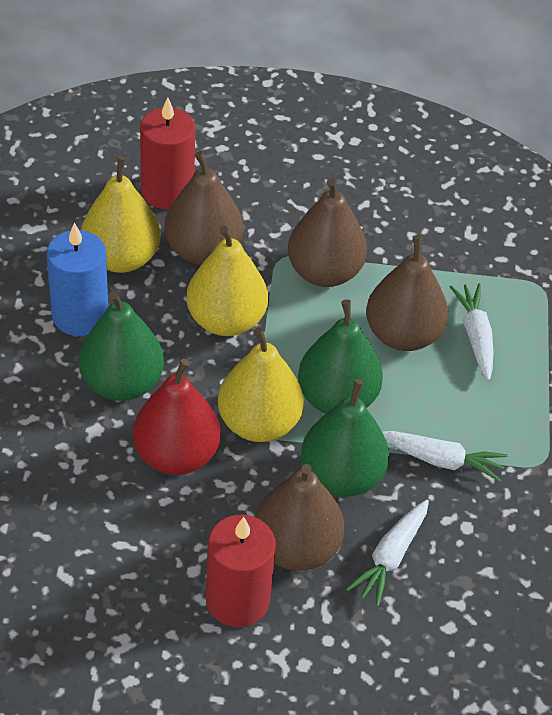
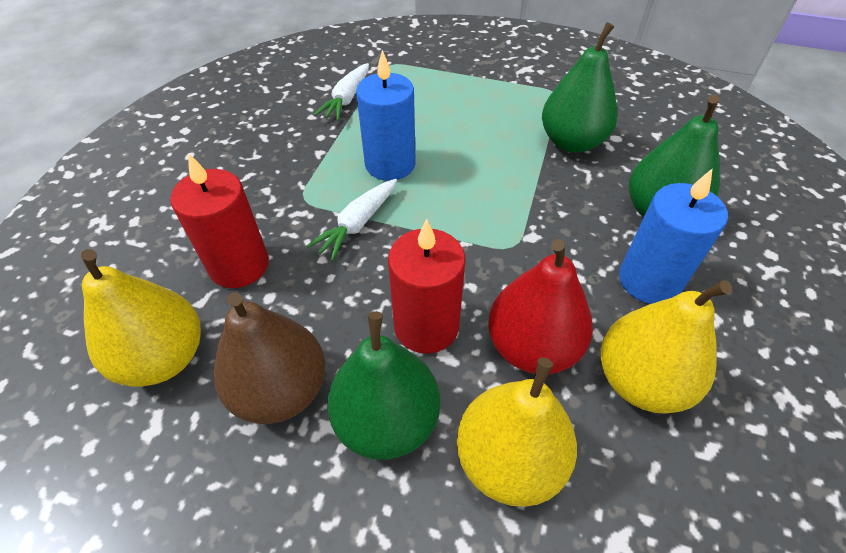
blue candle: 1 -> 2
brown pear: 4 -> 1
white carrot: 3 -> 2

